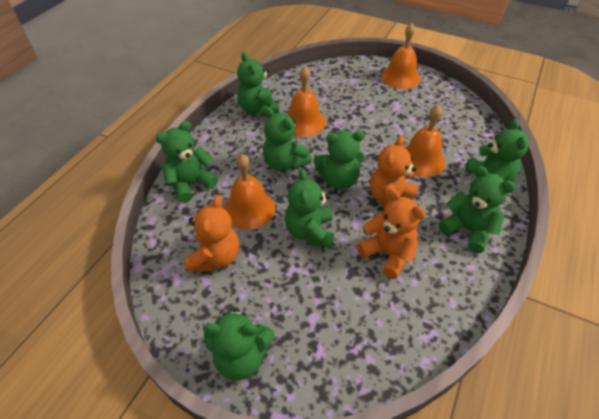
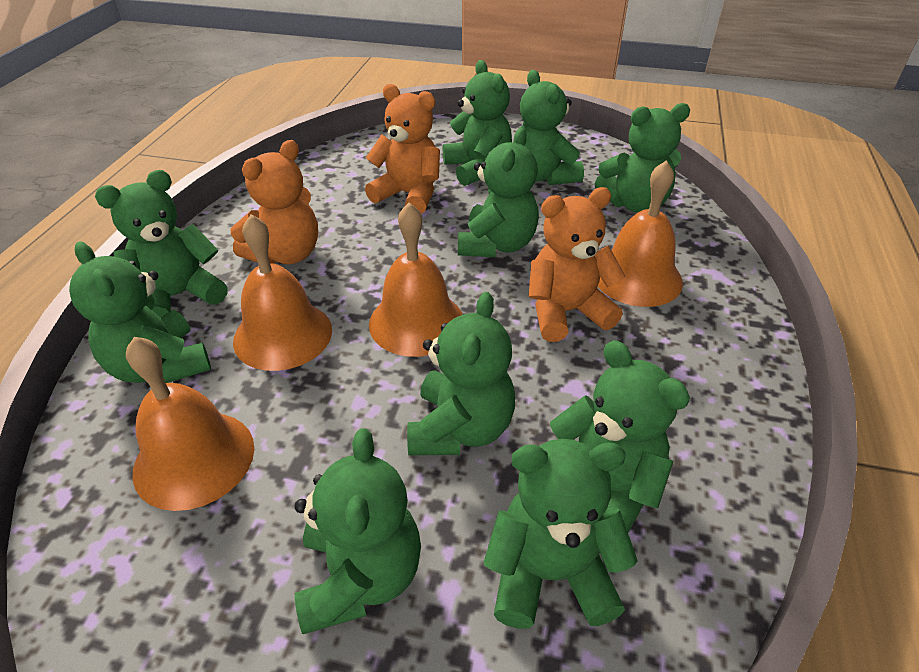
green teddy bear: 8 -> 10

